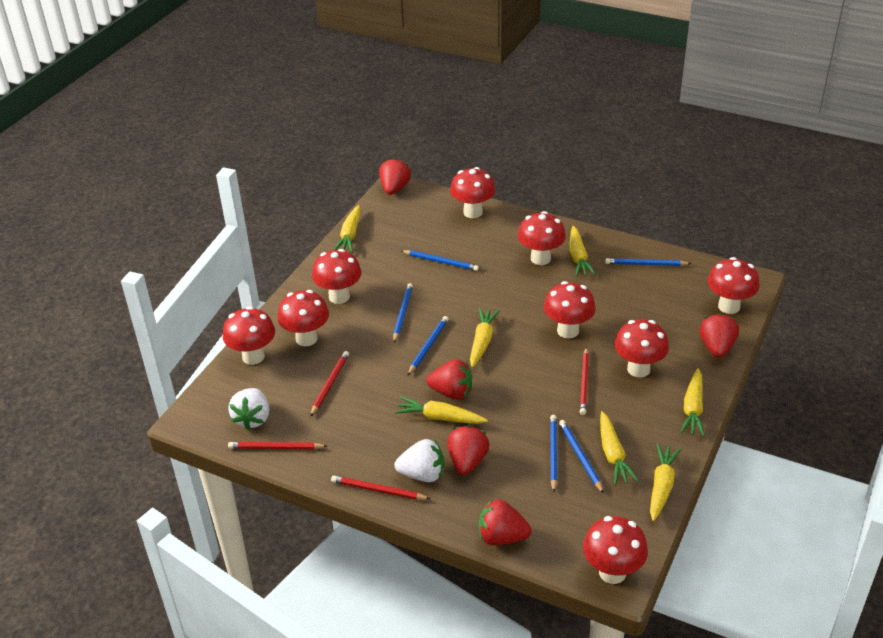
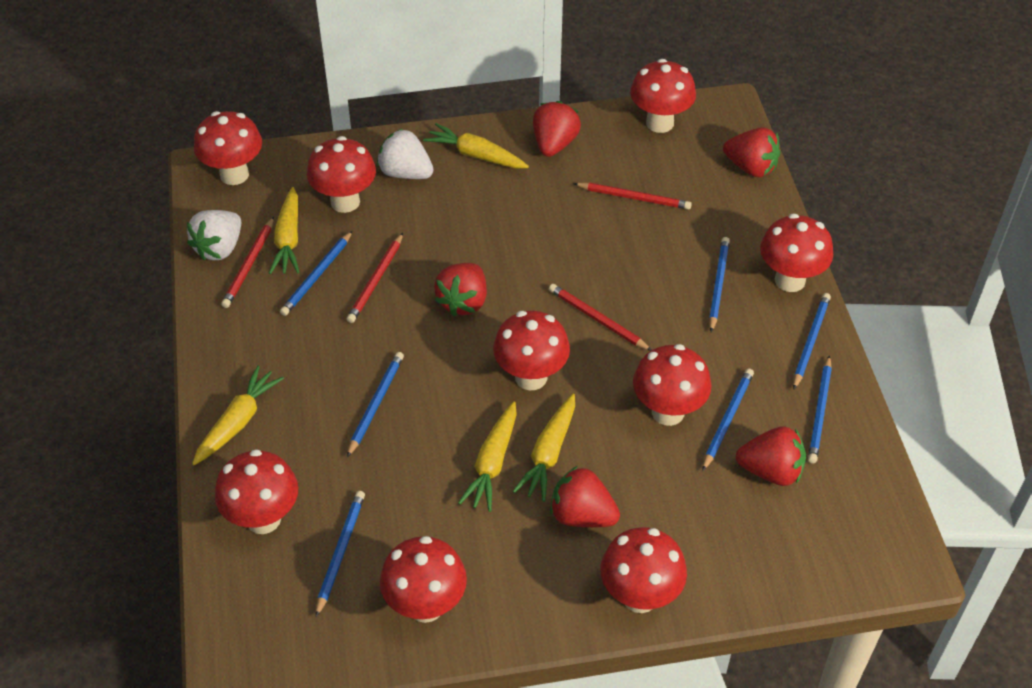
blue pencil: 6 -> 7
yellow carrot: 7 -> 5

